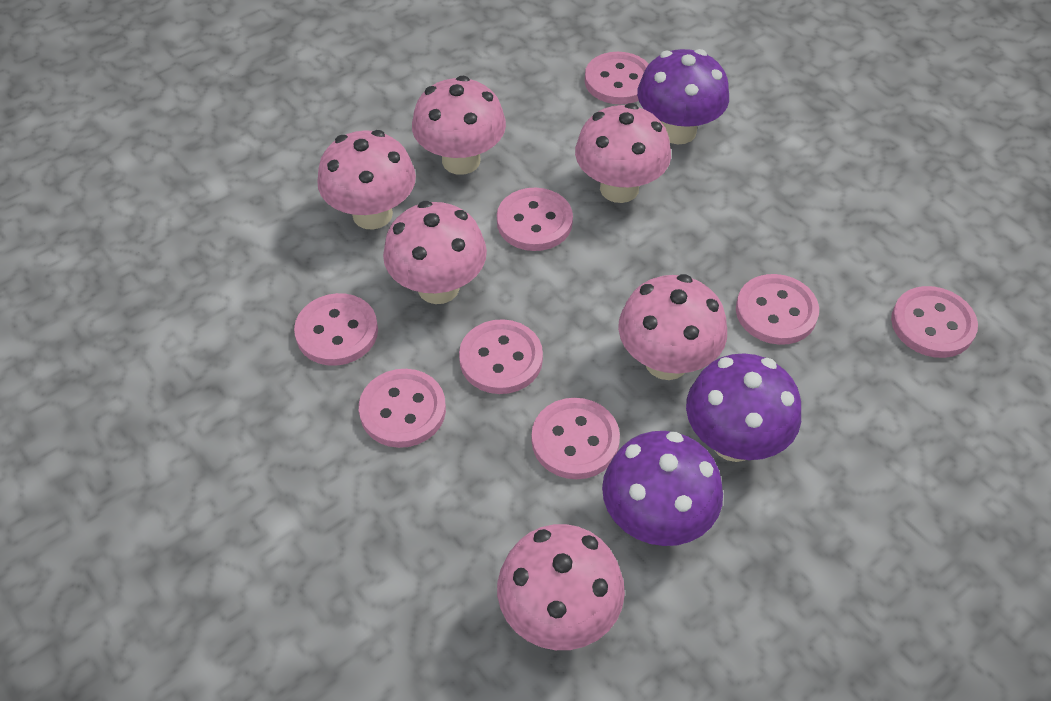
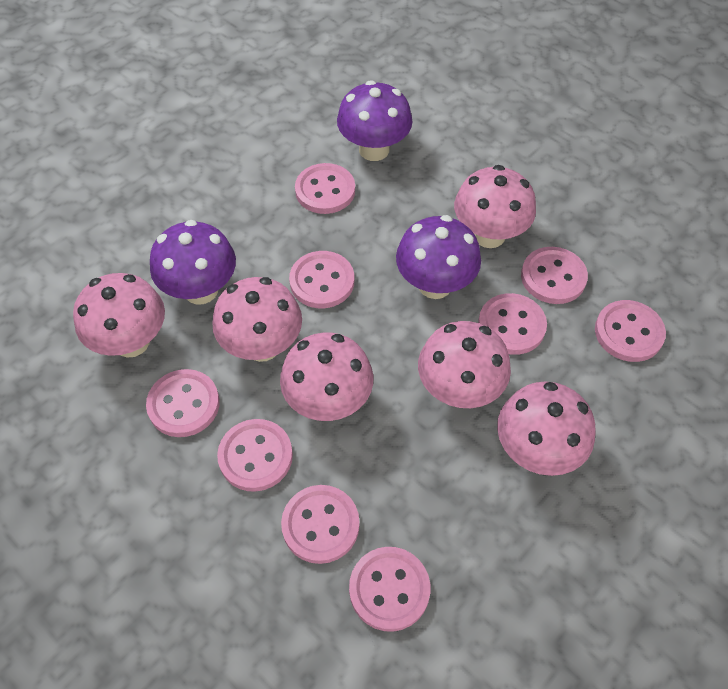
pink button: 8 -> 9

